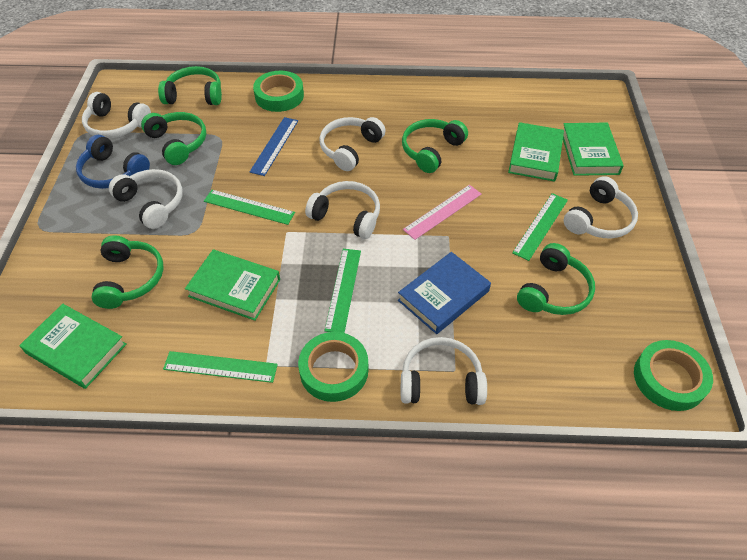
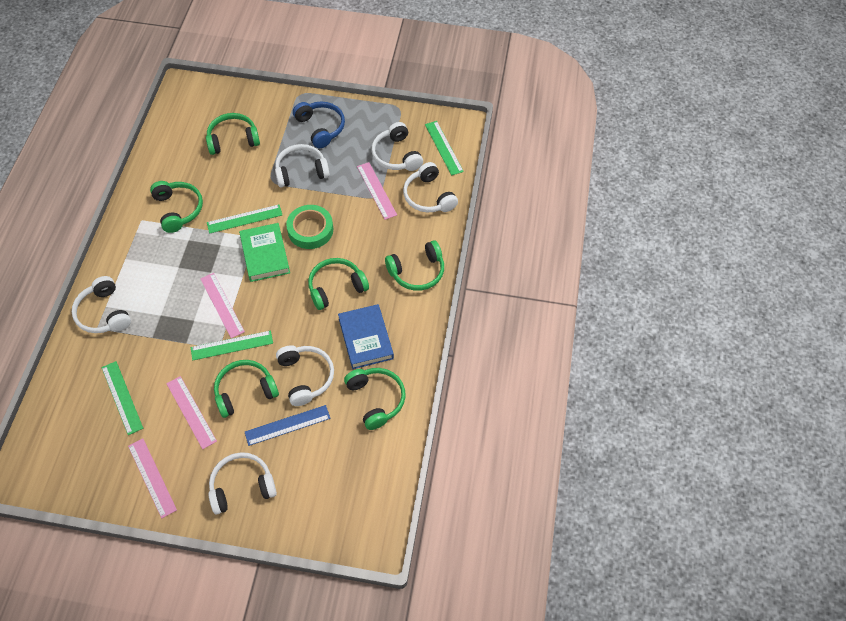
green book: 4 -> 1
green headphones: 5 -> 6
green tape: 3 -> 1
pink ruler: 1 -> 4

